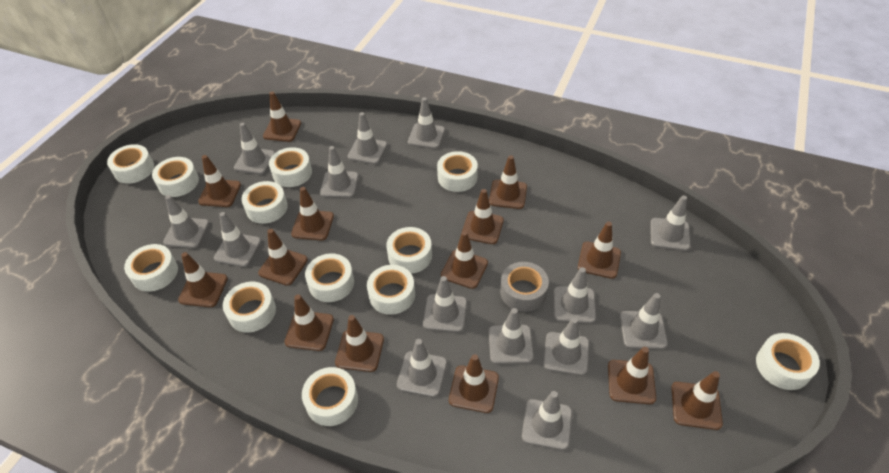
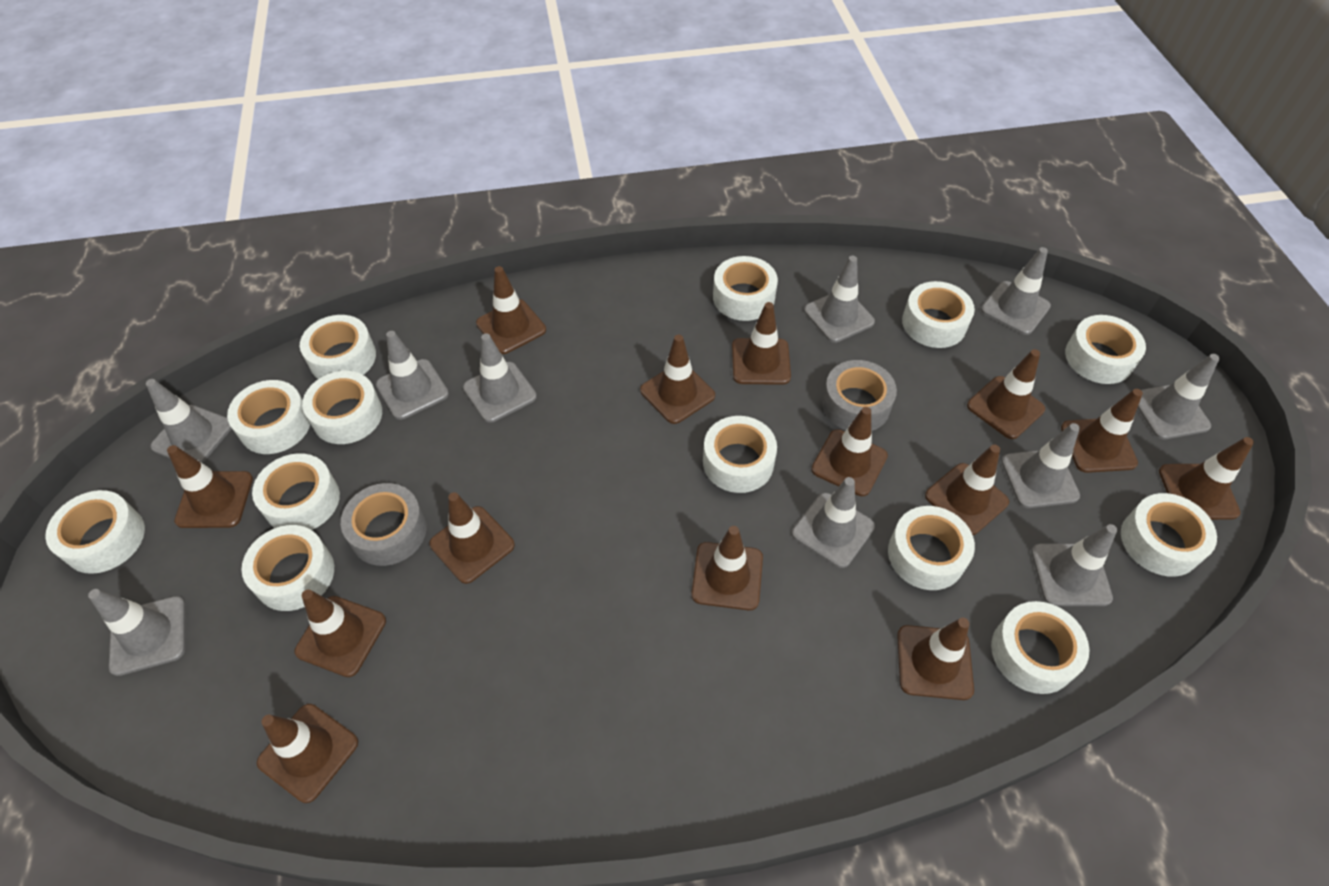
grey tape: 1 -> 2
grey traffic cone: 14 -> 10
white tape: 12 -> 13

